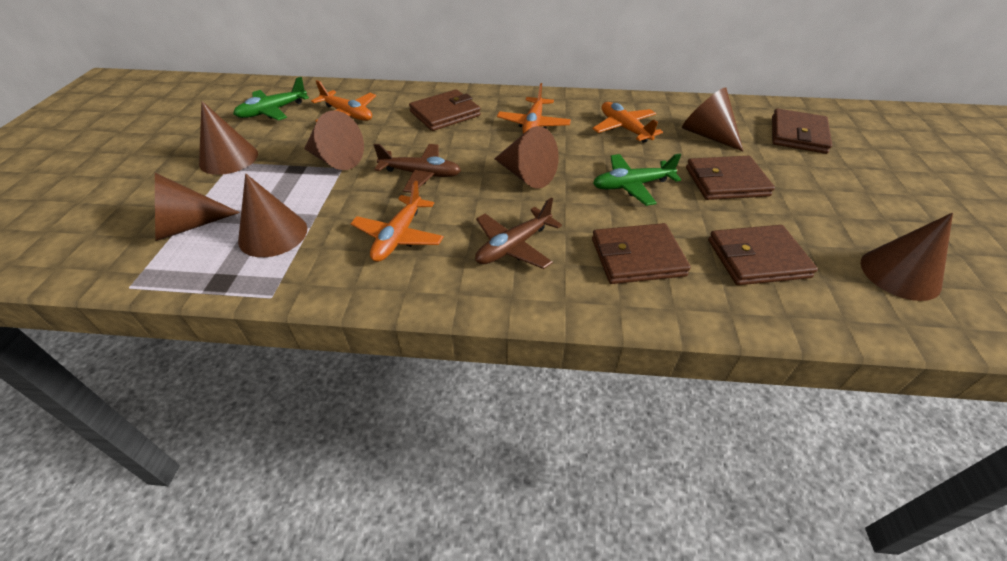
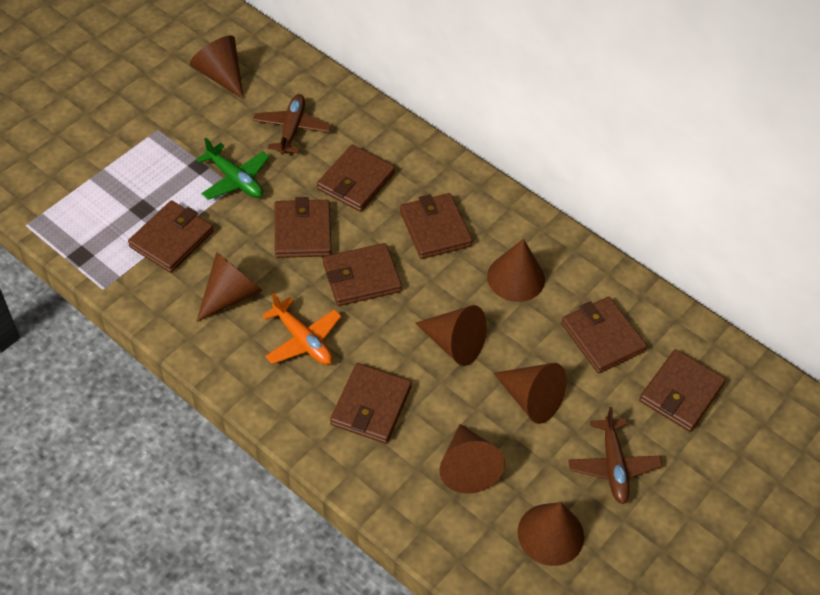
brown wallet: 5 -> 8
green plane: 2 -> 1
orange plane: 4 -> 1

